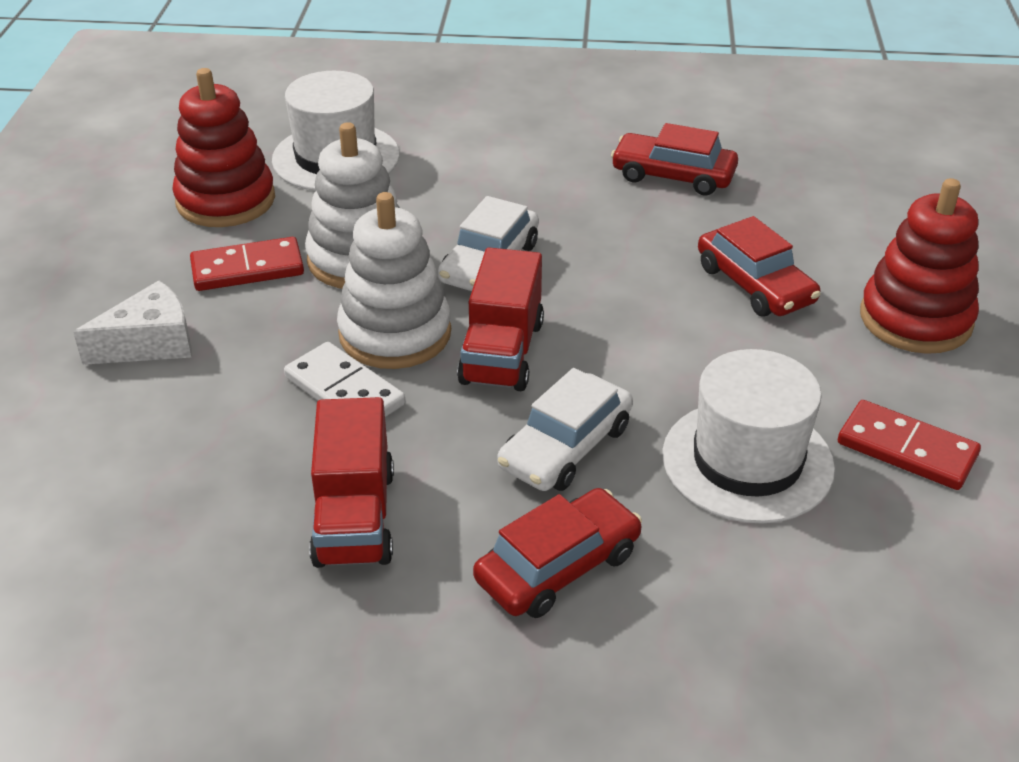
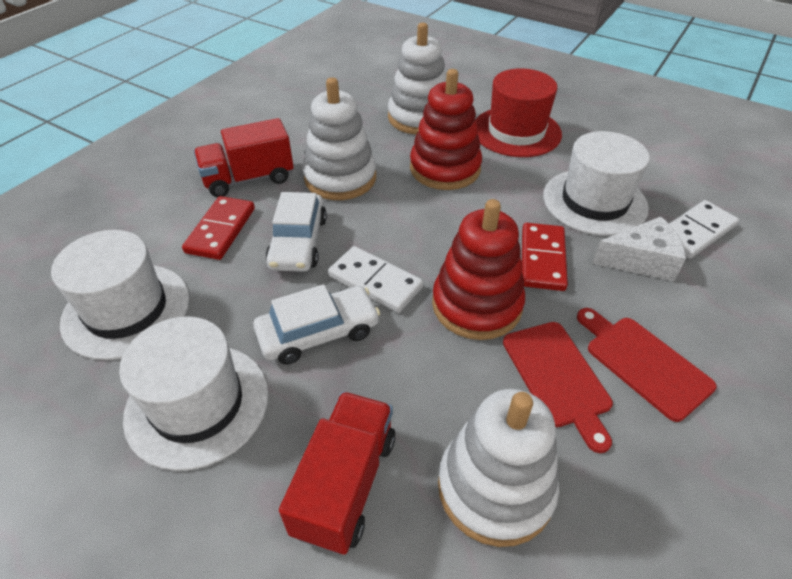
red car: 3 -> 0
red cutting board: 0 -> 2
red hat: 0 -> 1
white domino: 1 -> 2
white hat: 2 -> 3
white stacking toy: 2 -> 3

